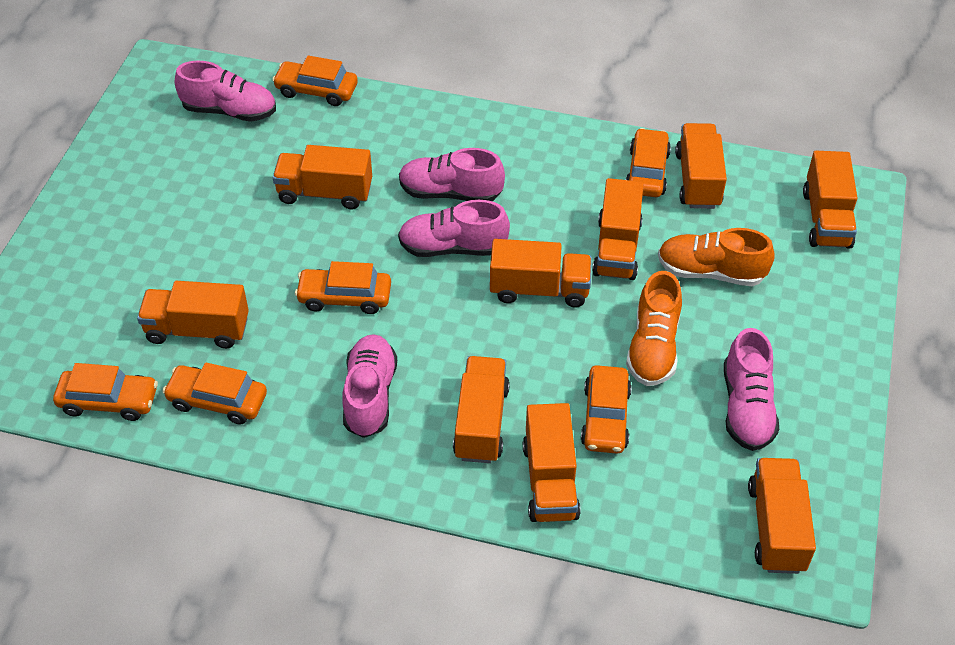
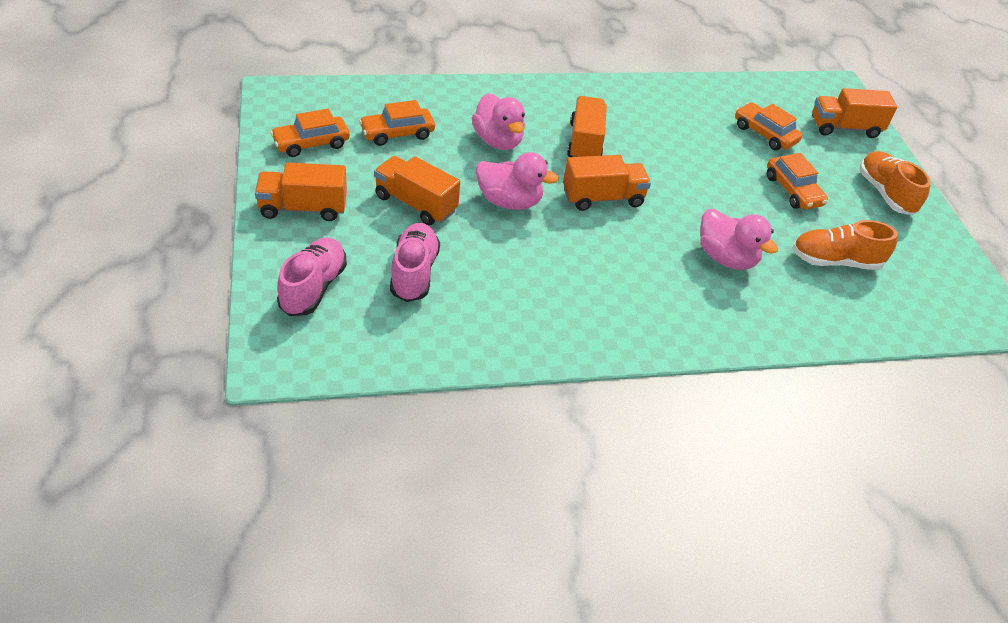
orange car: 6 -> 4
orange truck: 9 -> 5
pink duck: 0 -> 3
pink shoe: 5 -> 2

